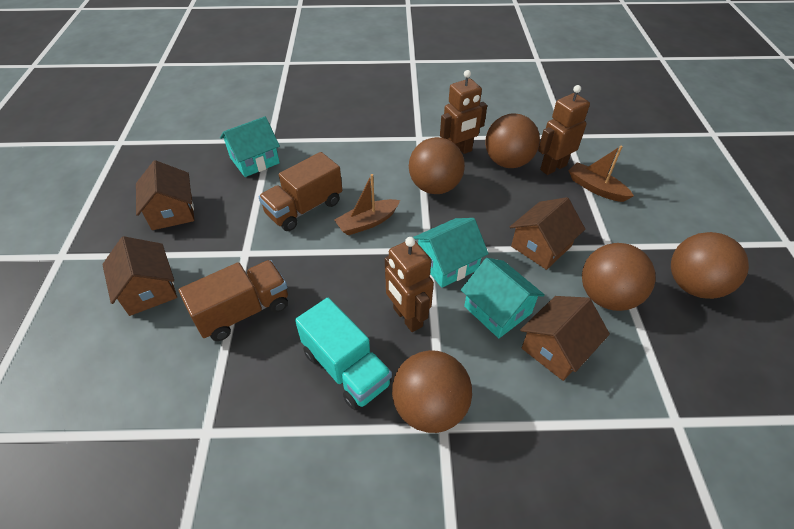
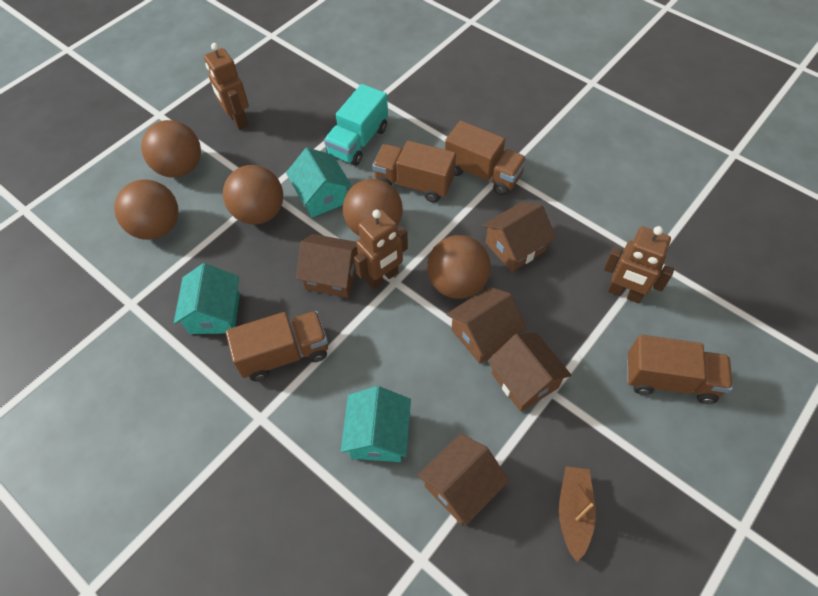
brown boat: 2 -> 1
brown house: 4 -> 5
brown truck: 2 -> 4

